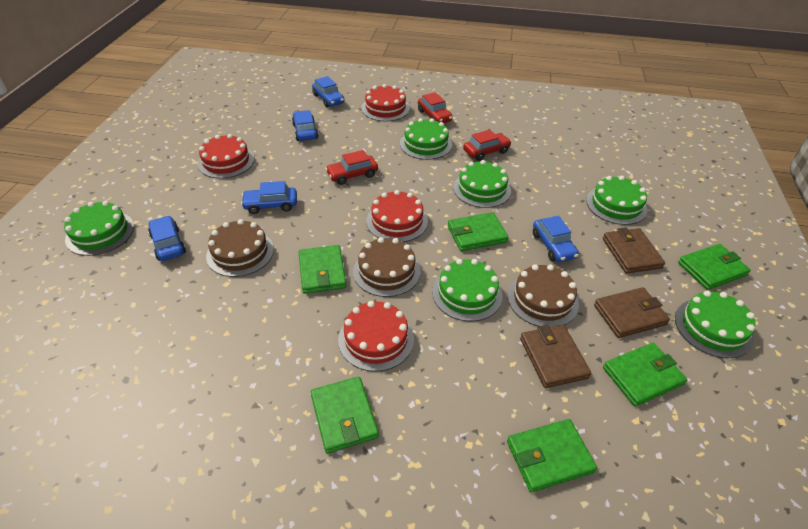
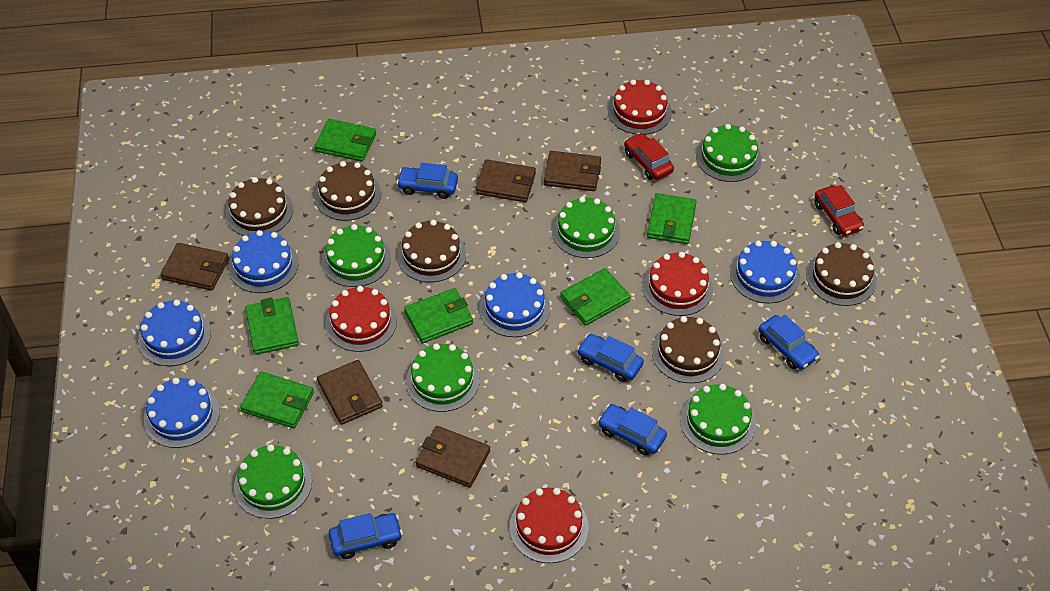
blue cake: 0 -> 5
brown cake: 3 -> 5
brown wallet: 3 -> 5
red car: 3 -> 2

